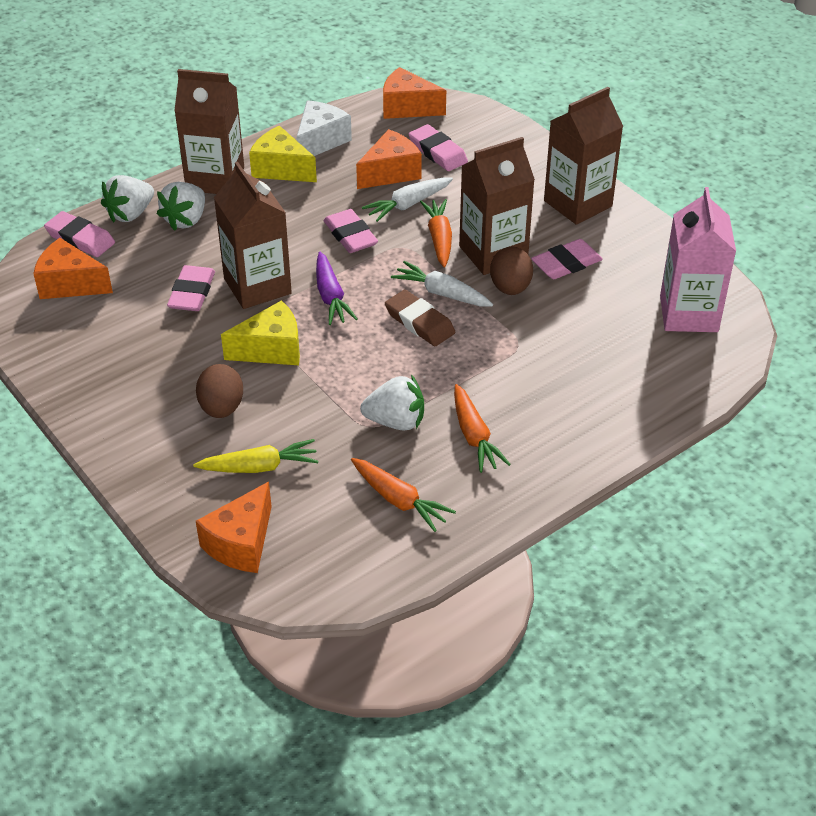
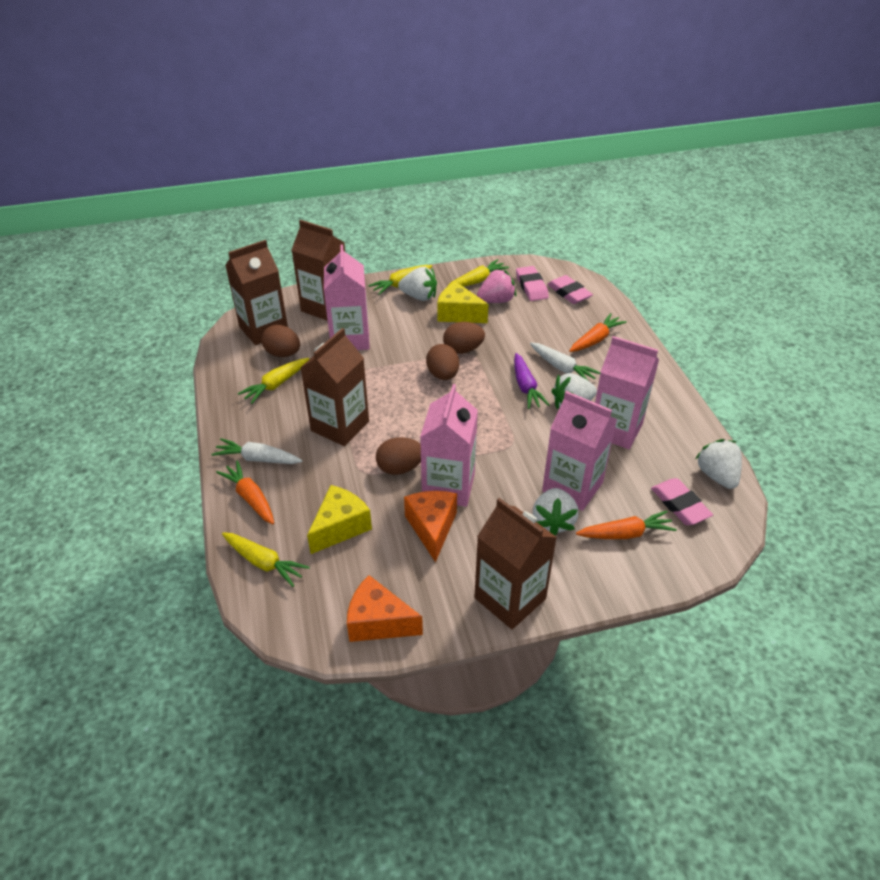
brown egg: 2 -> 4
brown eraser: 1 -> 0
orange cheese: 4 -> 2
pink carton: 1 -> 4
pink eraser: 5 -> 3
pink strawberry: 0 -> 1
white cheese: 1 -> 0
white strawberry: 3 -> 4
yellow carrot: 1 -> 4

